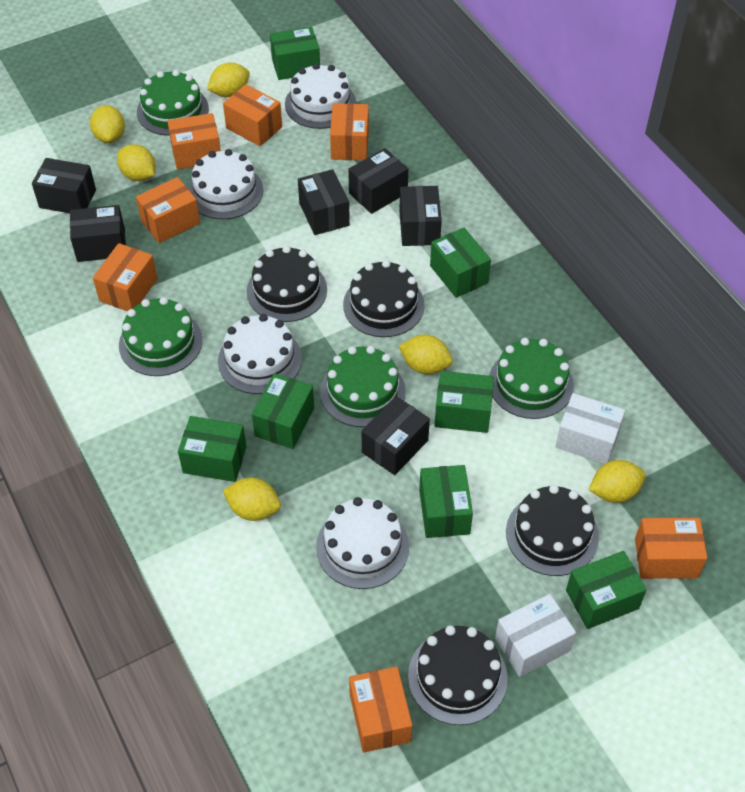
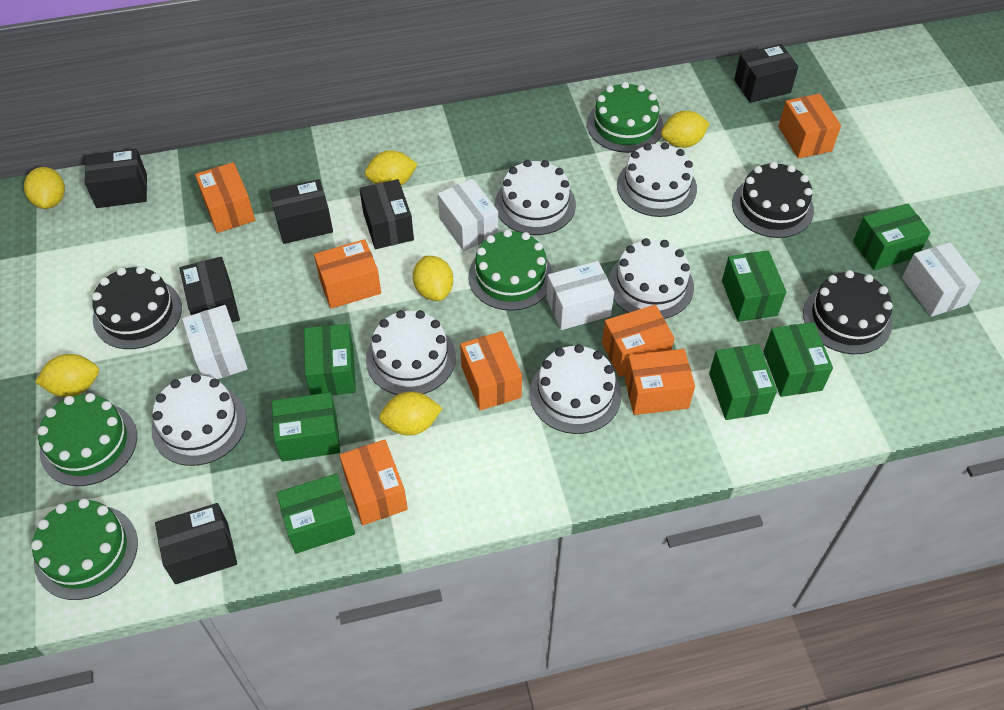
black cake: 4 -> 3
white box: 2 -> 4
white cake: 4 -> 6

